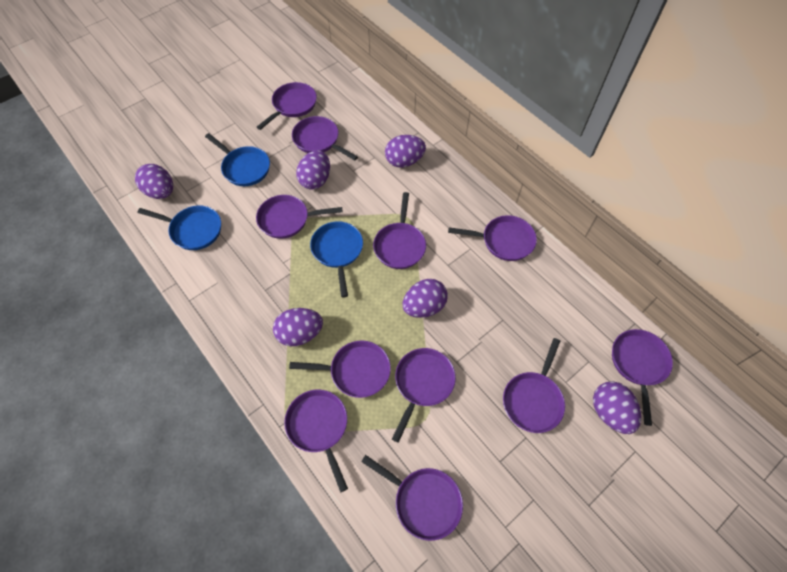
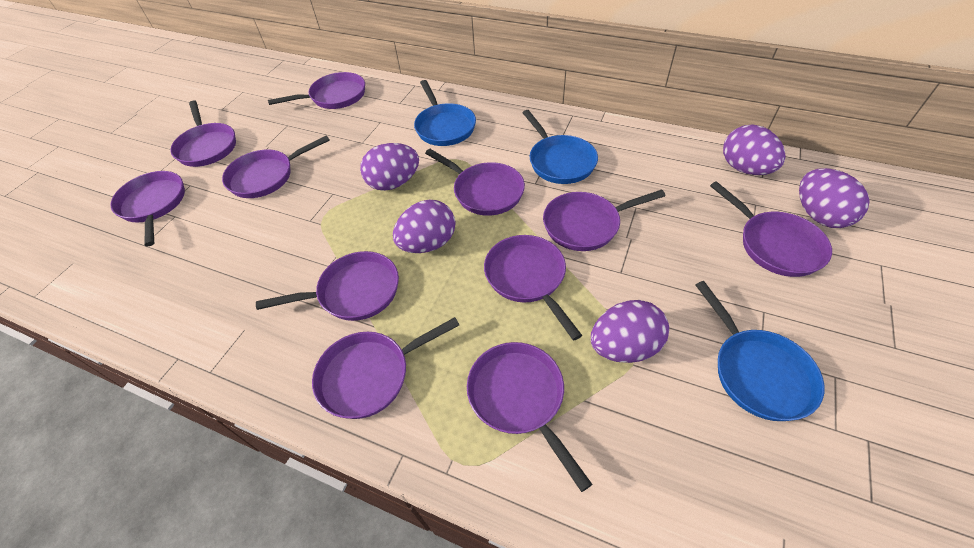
purple egg: 6 -> 5

